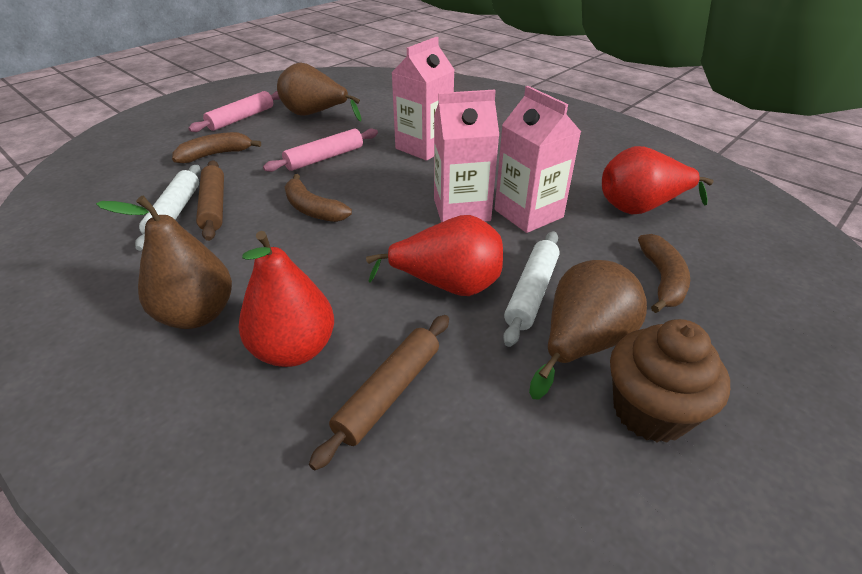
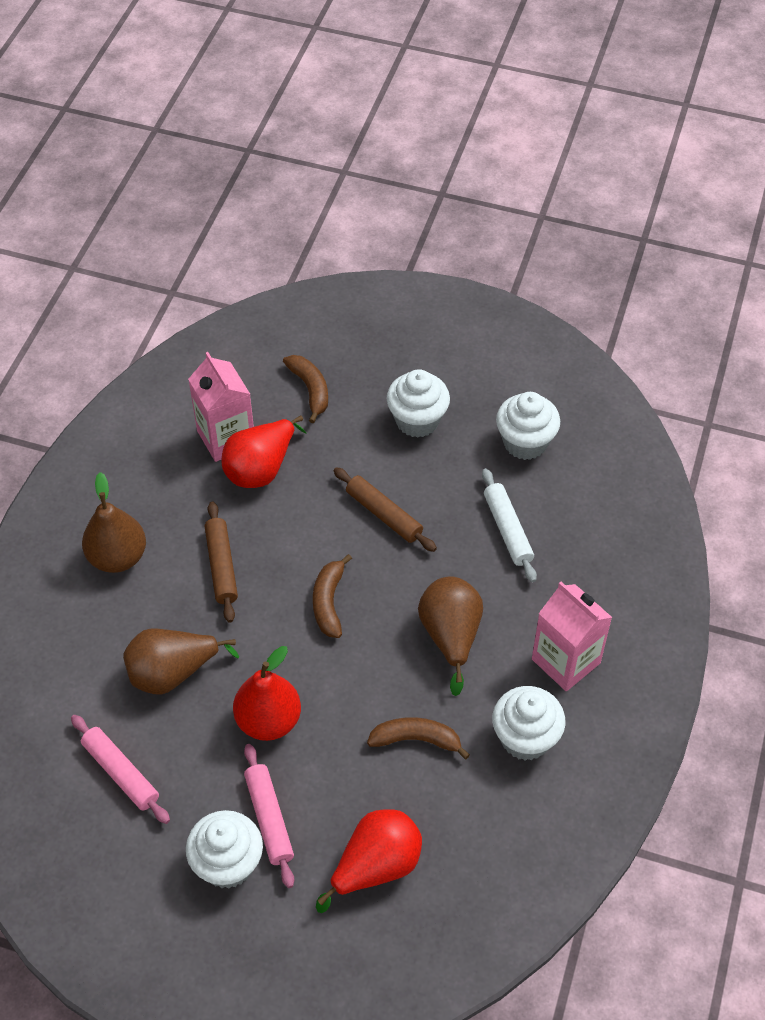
brown cupcake: 1 -> 0
pink carton: 3 -> 2
white cupcake: 0 -> 4
white rolling pin: 2 -> 1

